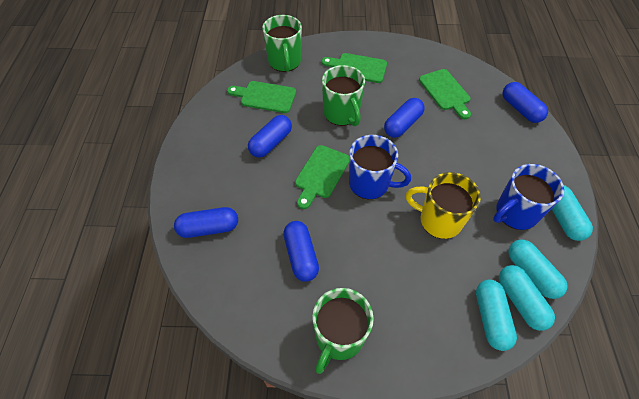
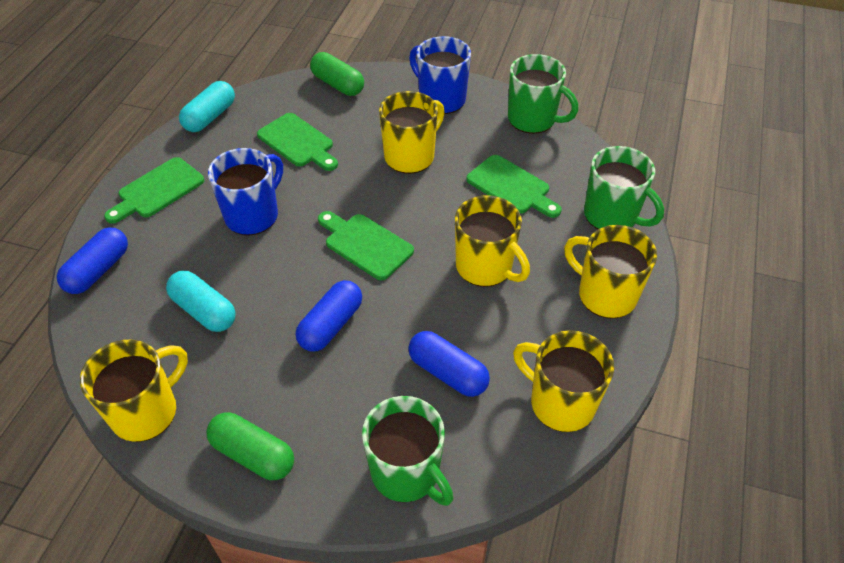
blue capsule: 5 -> 3
green capsule: 0 -> 2
turquoise capsule: 4 -> 2
yellow mug: 1 -> 5

